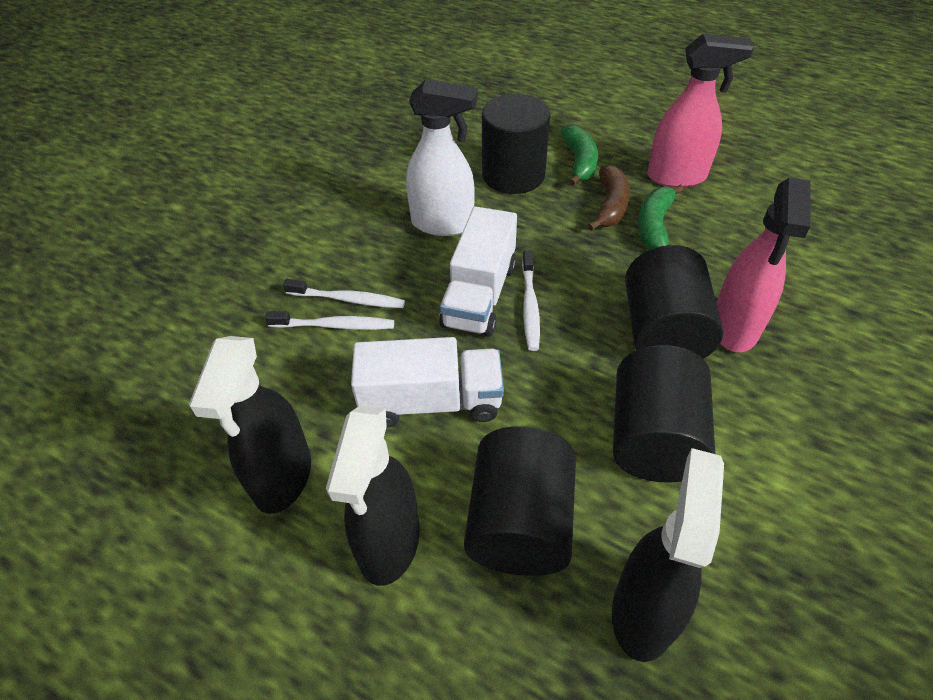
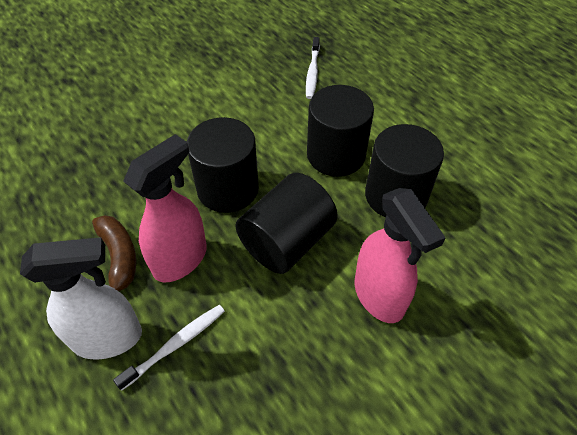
black spray bottle: 3 -> 0
green banana: 2 -> 0
white toothbrush: 3 -> 2
white truck: 2 -> 0

